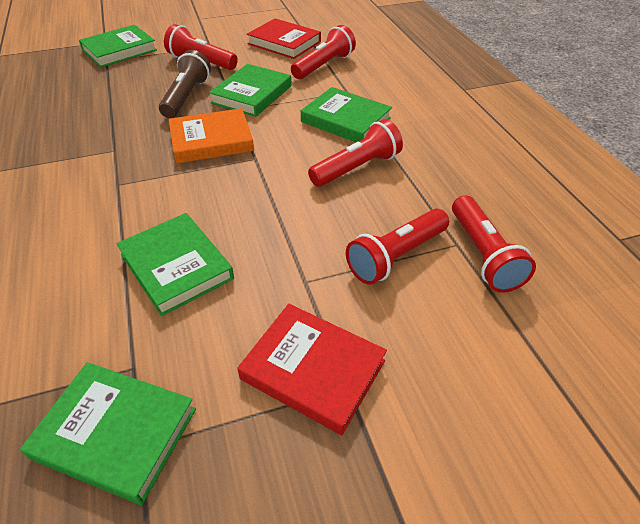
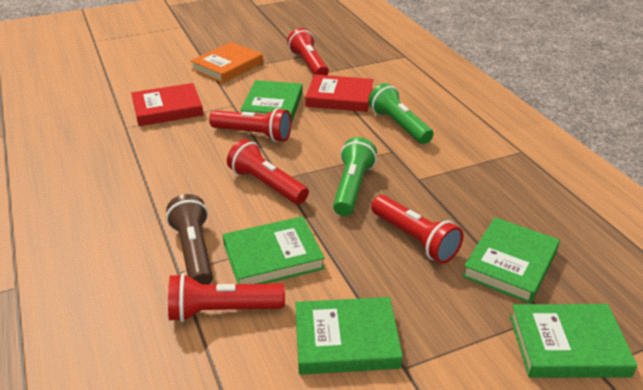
green flashlight: 0 -> 2

